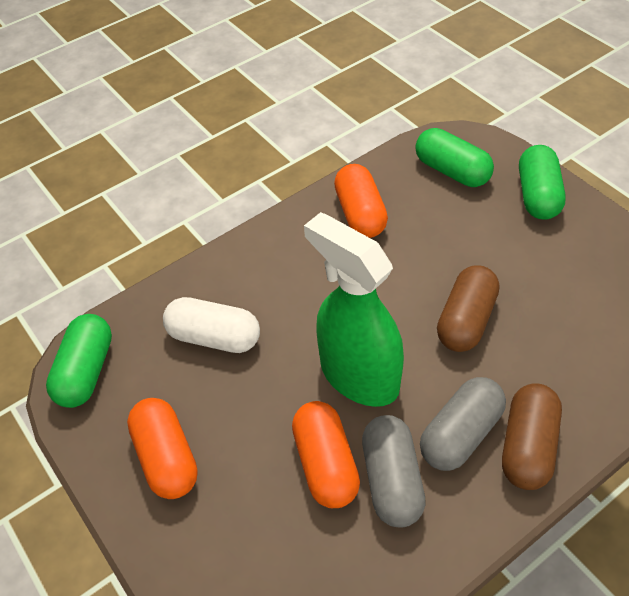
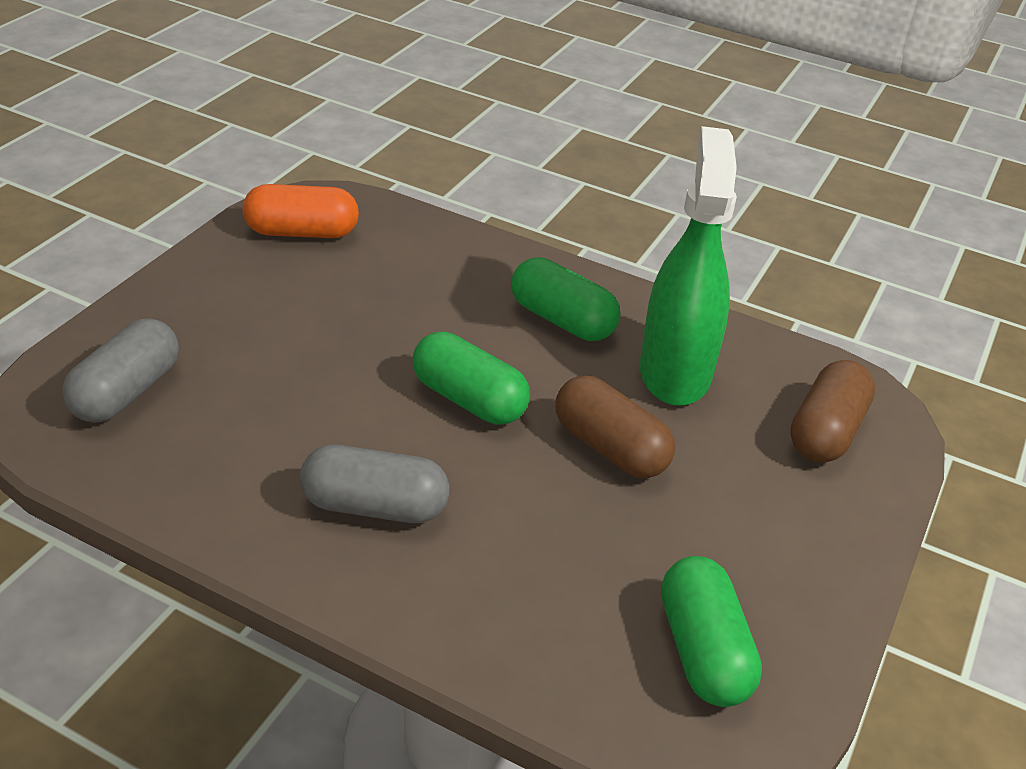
orange capsule: 3 -> 1
white capsule: 1 -> 0

